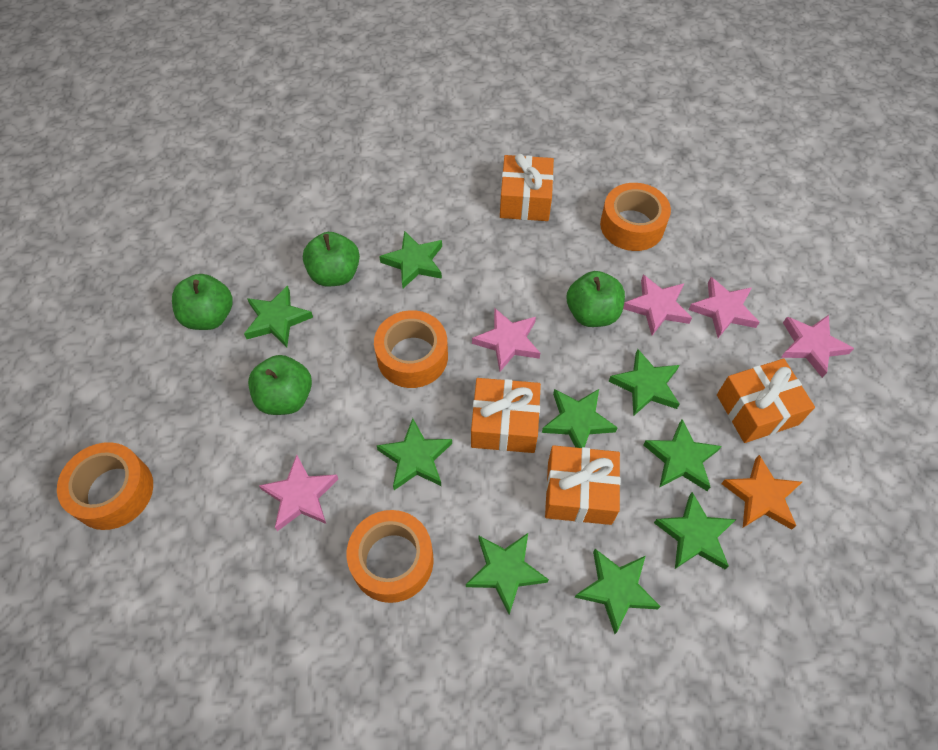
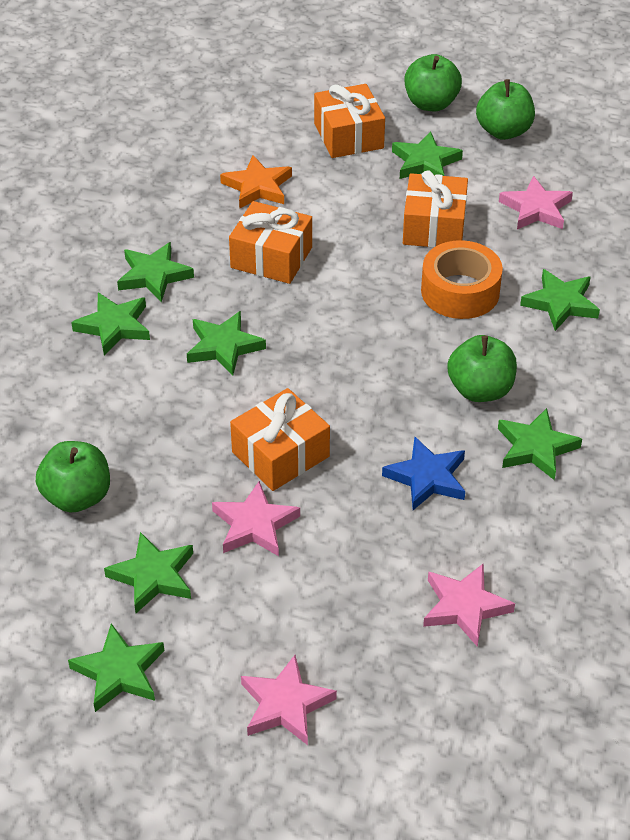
blue star: 0 -> 1
green star: 9 -> 8
orange tape: 4 -> 1
pink star: 5 -> 4

